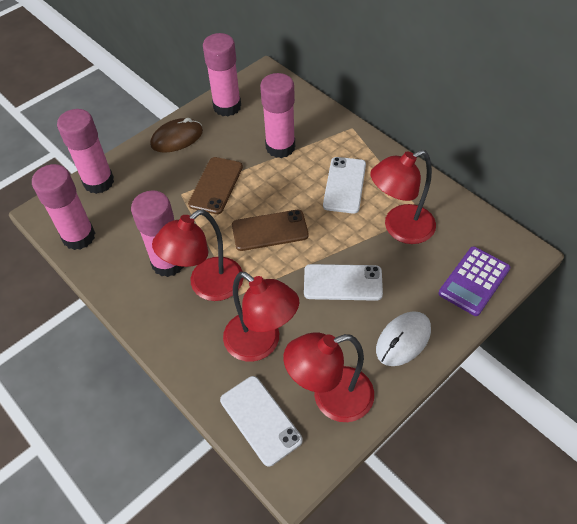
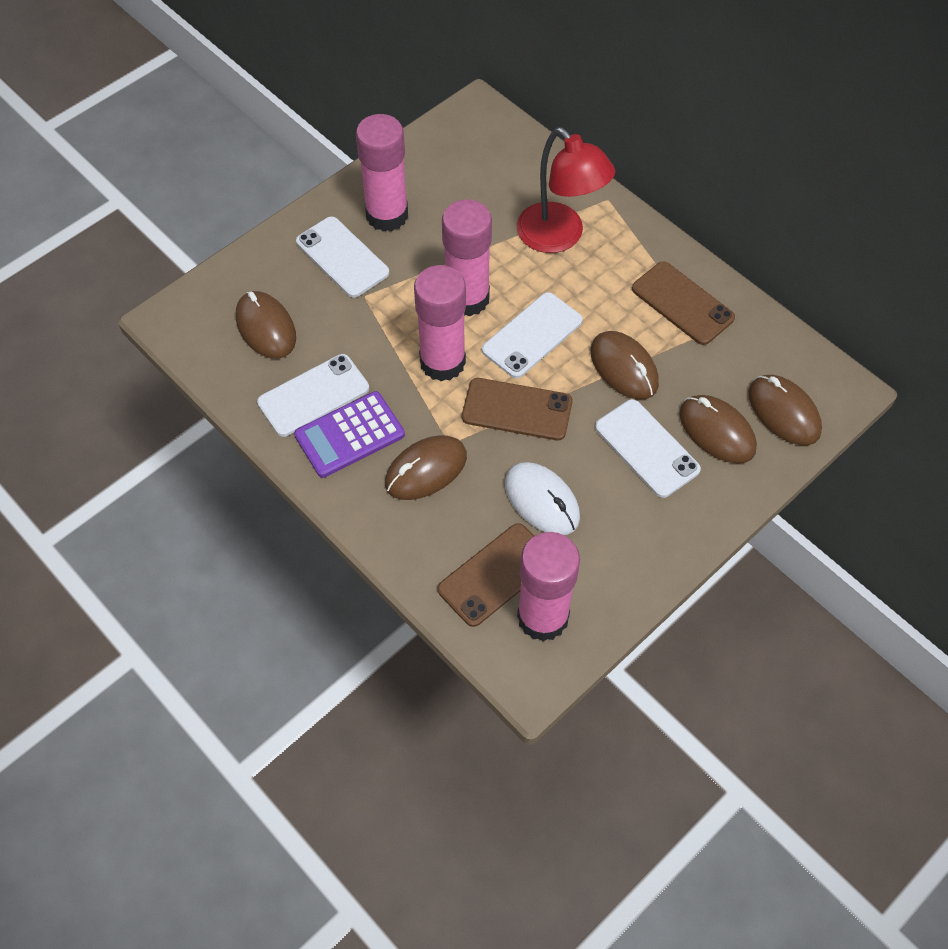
brown mouse: 1 -> 5
brown phone: 2 -> 3
pink glue stick: 5 -> 4
red lamp: 4 -> 1
white phone: 3 -> 4

